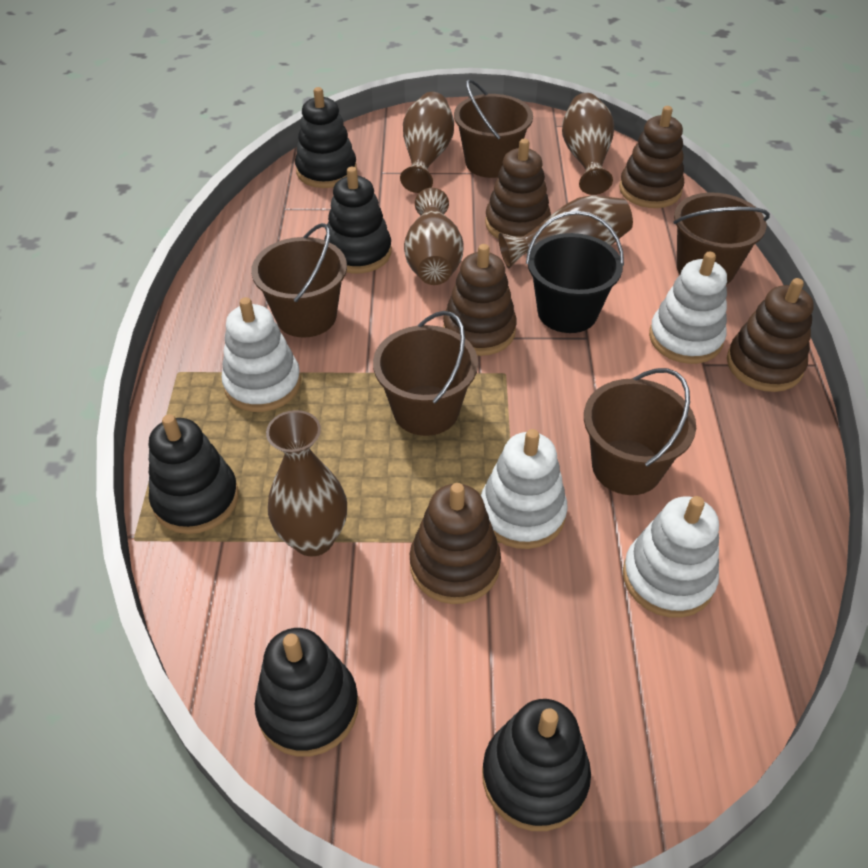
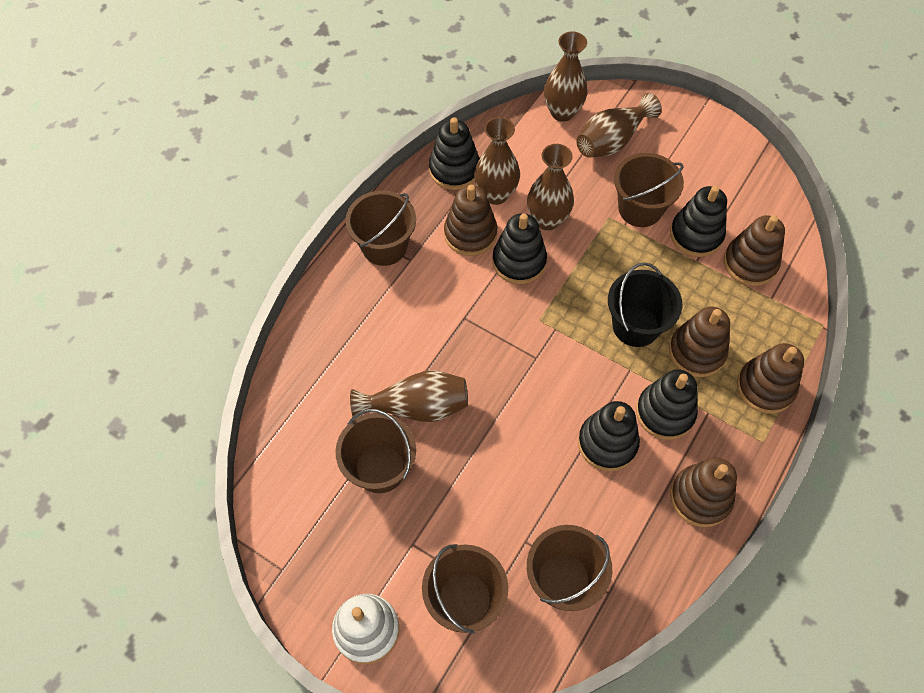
white stacking toy: 4 -> 1

